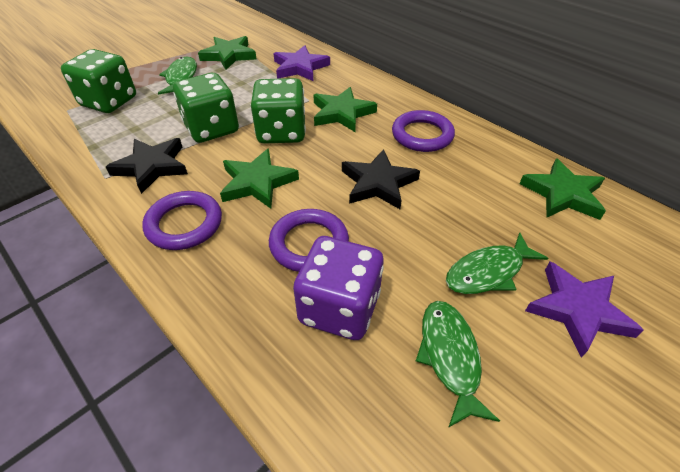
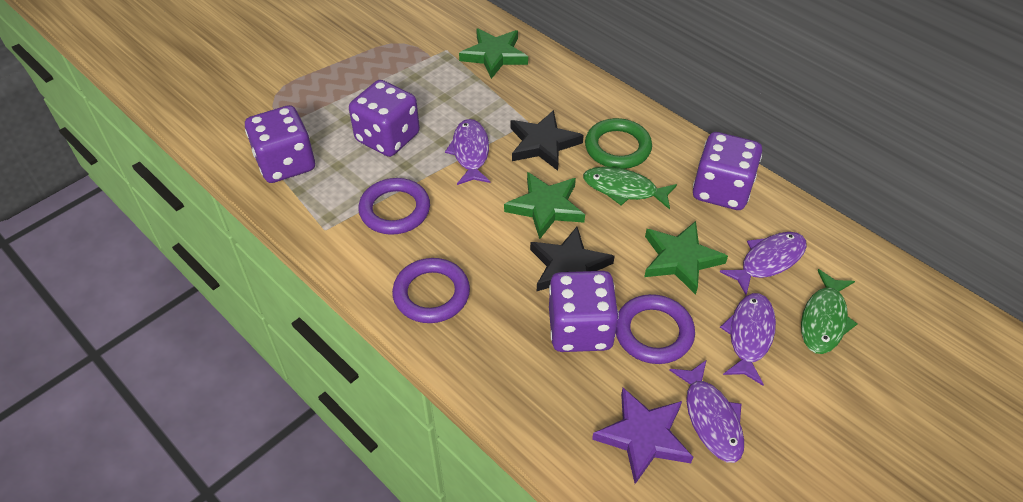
green dice: 3 -> 0
green fish: 3 -> 2
green ring: 0 -> 1
green star: 4 -> 3
purple dice: 1 -> 4
purple fish: 0 -> 4
purple star: 2 -> 1

